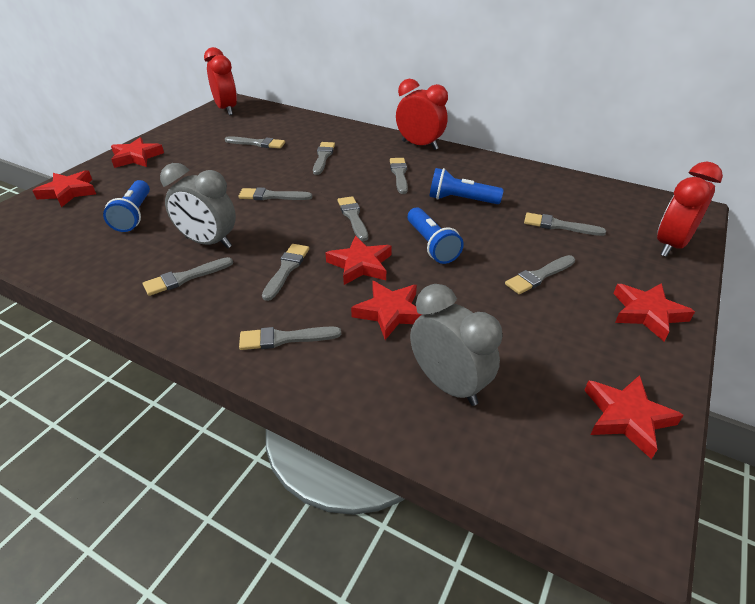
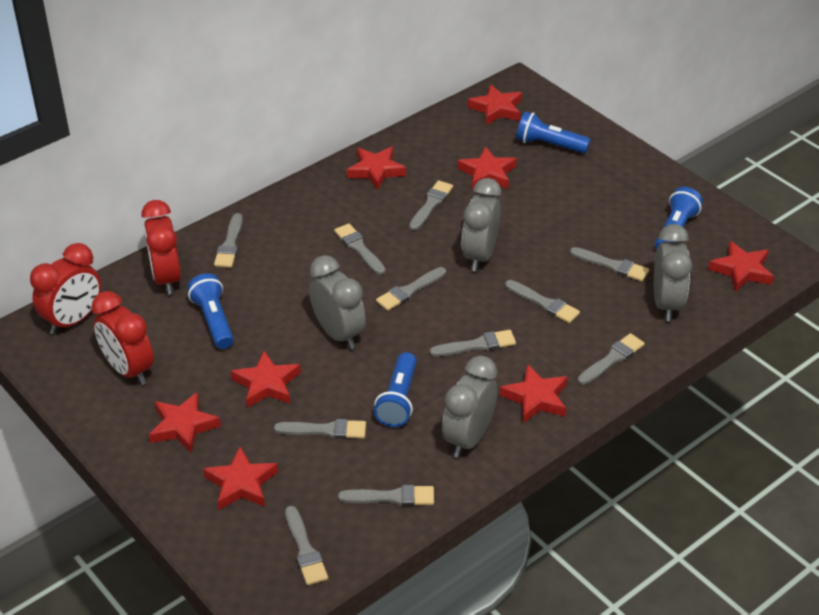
blue flashlight: 3 -> 4
grey brush: 10 -> 11
grey clock: 2 -> 4
red star: 6 -> 8

